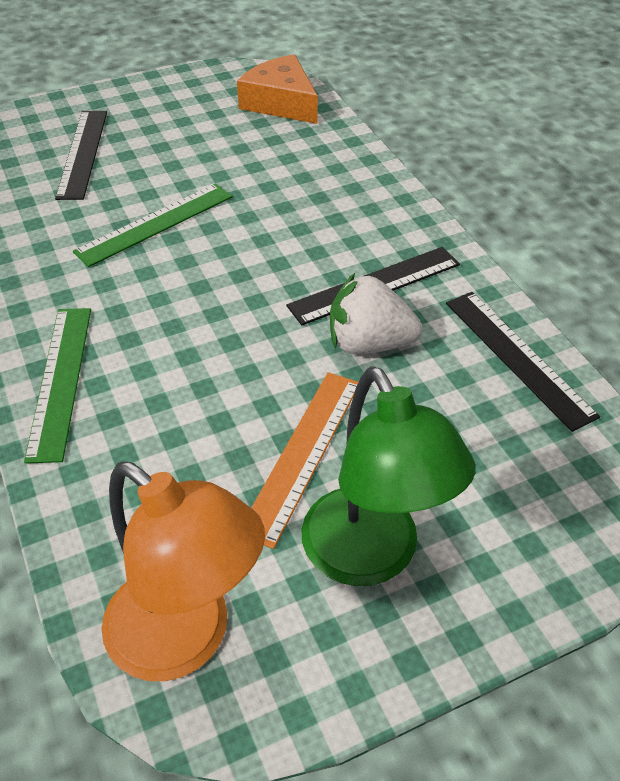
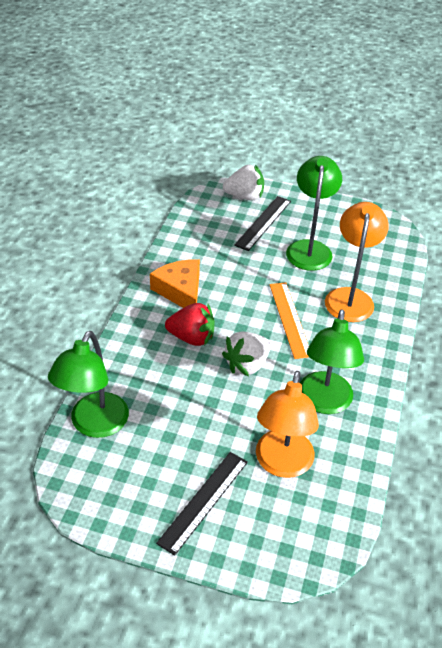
black ruler: 3 -> 2
green lamp: 1 -> 3
green ruler: 2 -> 0
orange lamp: 1 -> 2
red strawberry: 0 -> 1
white strawberry: 1 -> 2

